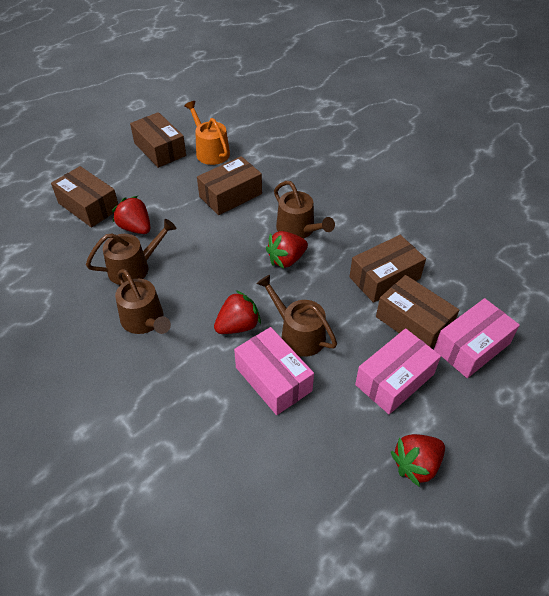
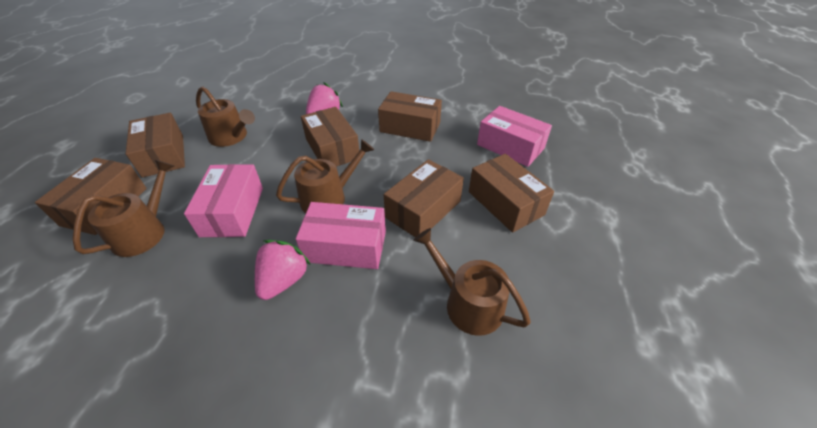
brown box: 5 -> 6
orange watering can: 1 -> 0
pink strawberry: 0 -> 2
red strawberry: 4 -> 0

